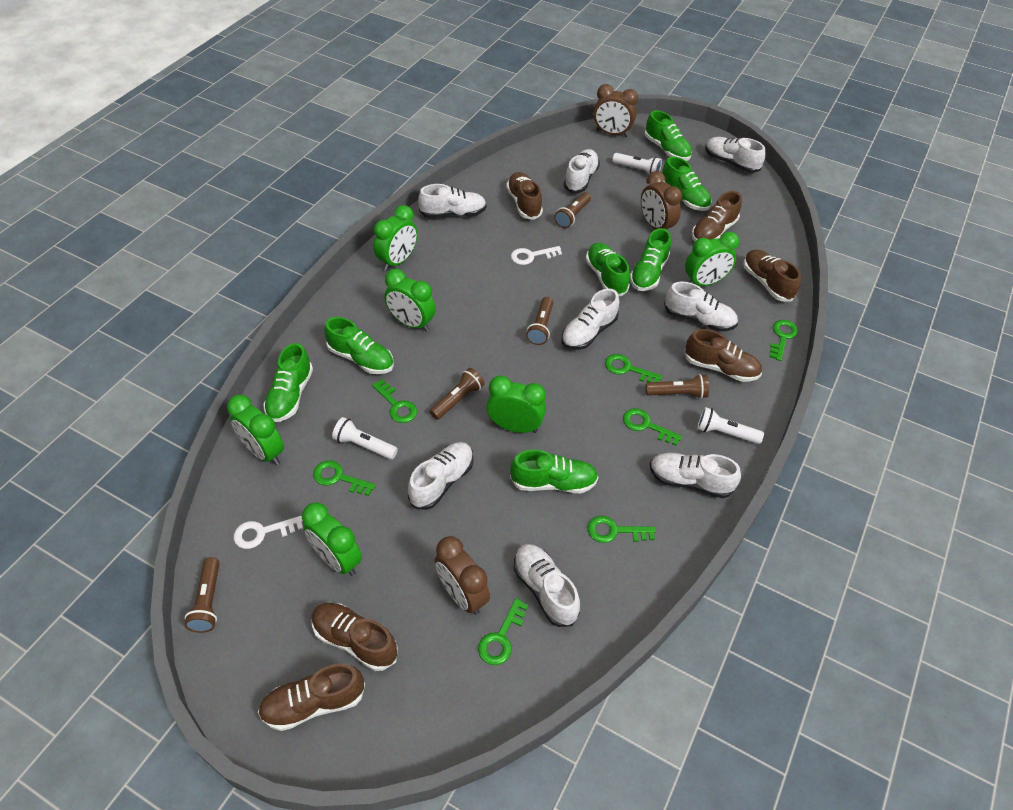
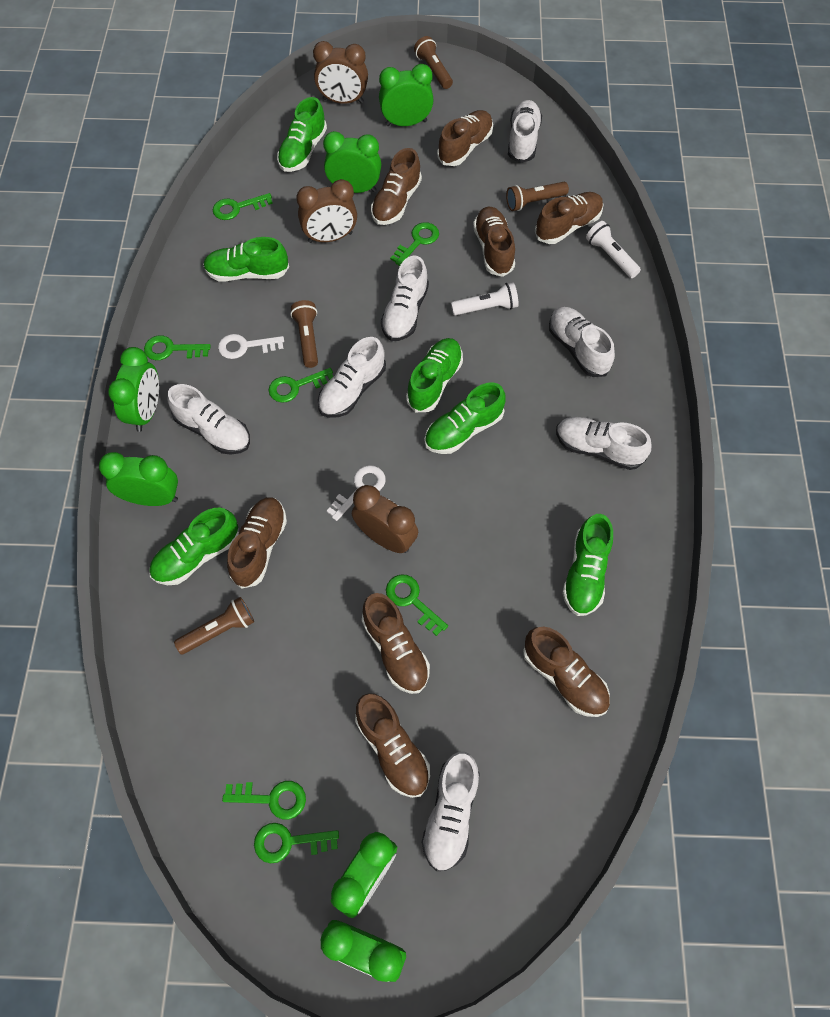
brown flashlight: 5 -> 4
brown shoe: 6 -> 8
green shoe: 7 -> 6
white flashlight: 3 -> 2
white shoe: 8 -> 7

